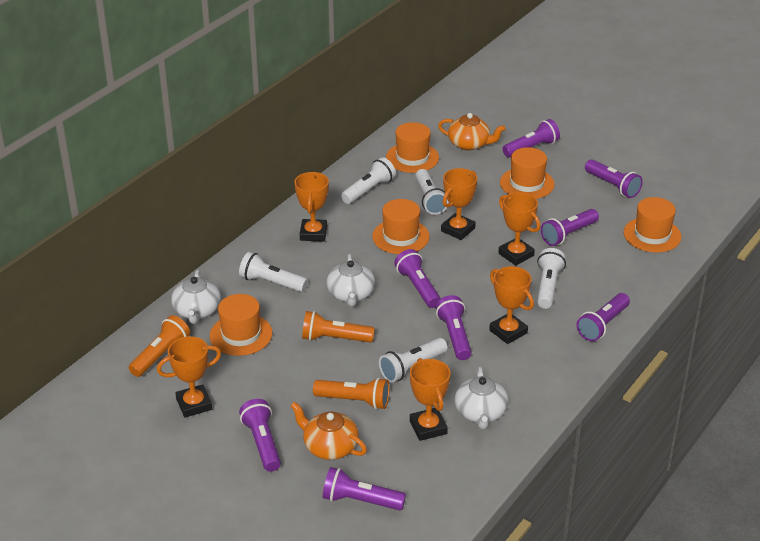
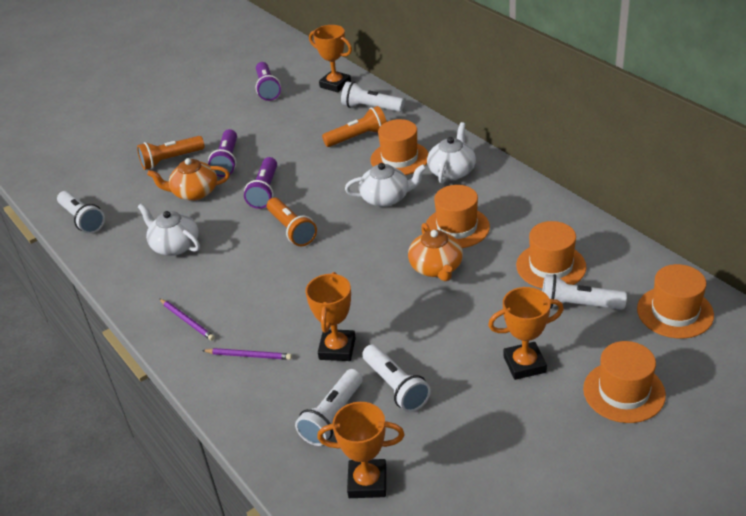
orange trophy: 6 -> 4
purple flashlight: 8 -> 3
purple pencil: 0 -> 2

